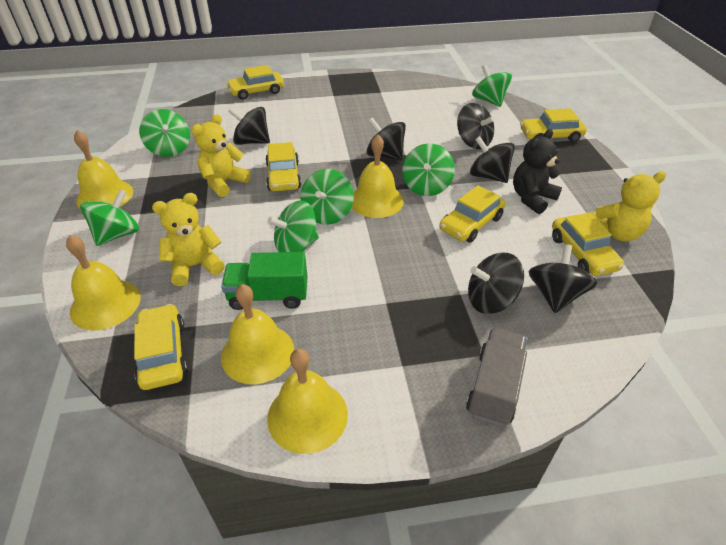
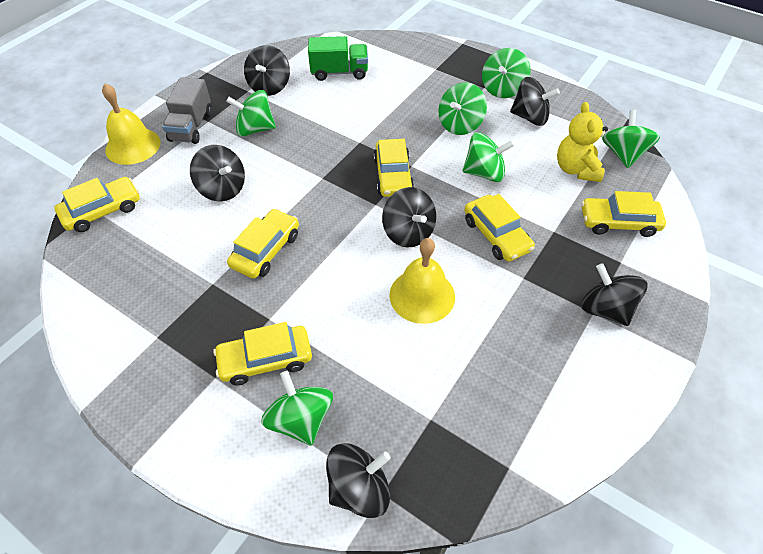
black teddy bear: 1 -> 0
yellow bell: 5 -> 2
yellow teddy bear: 3 -> 1

